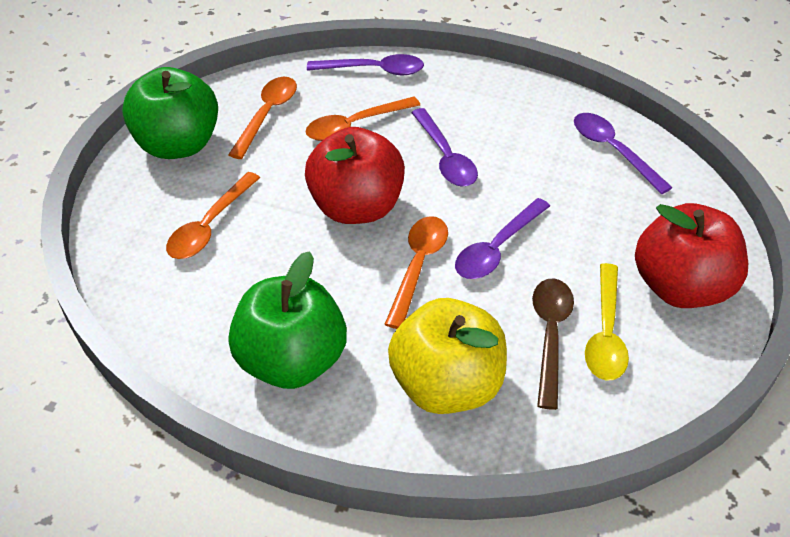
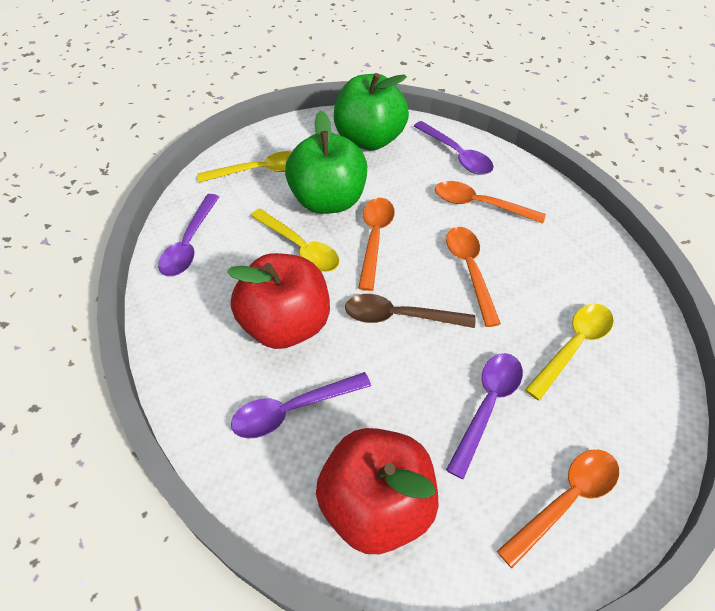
yellow apple: 1 -> 0
yellow spoon: 1 -> 3

